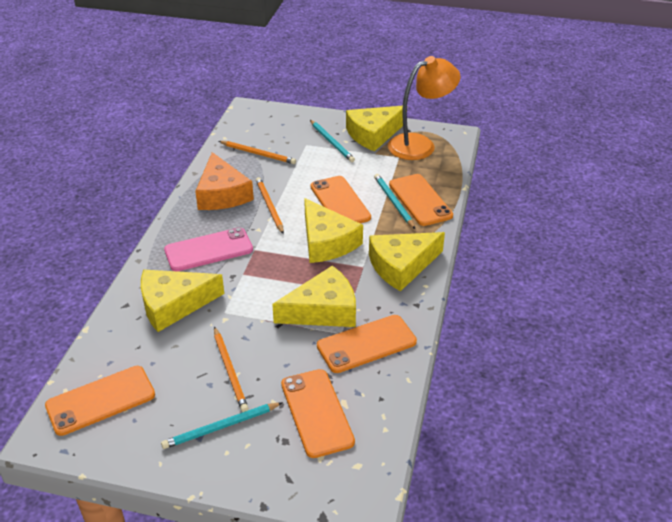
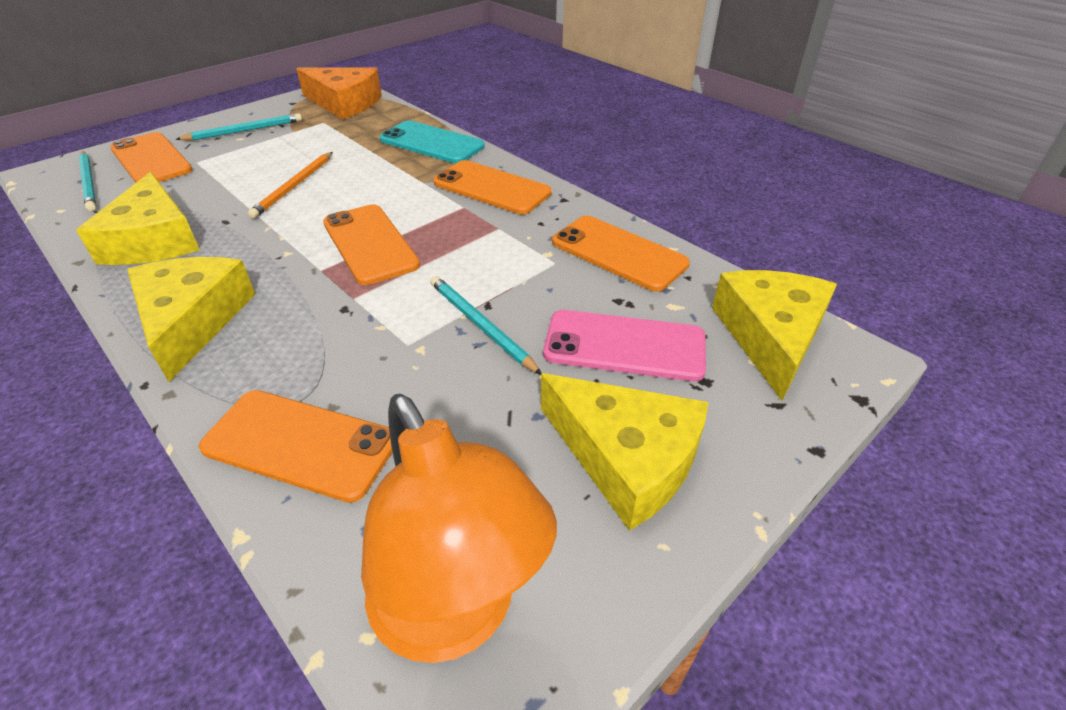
orange pencil: 3 -> 1
turquoise phone: 0 -> 1
yellow cheese: 5 -> 4

